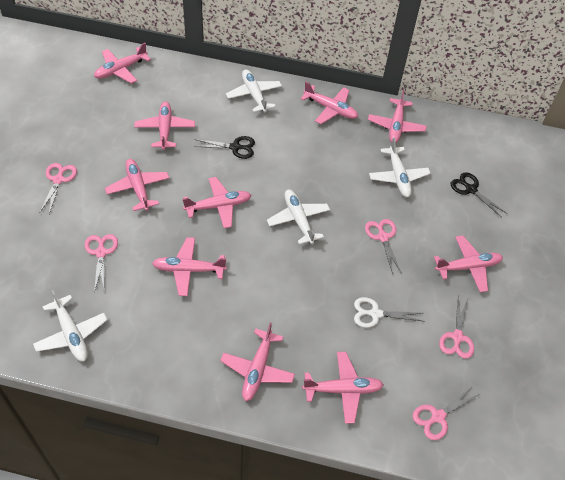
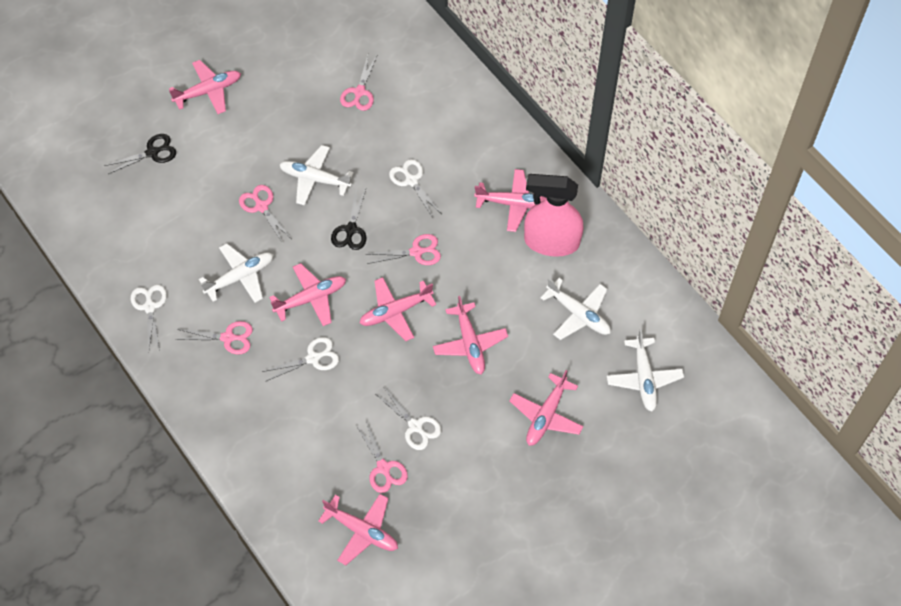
pink plane: 10 -> 7
pink spray bottle: 0 -> 1
white scissors: 1 -> 4

